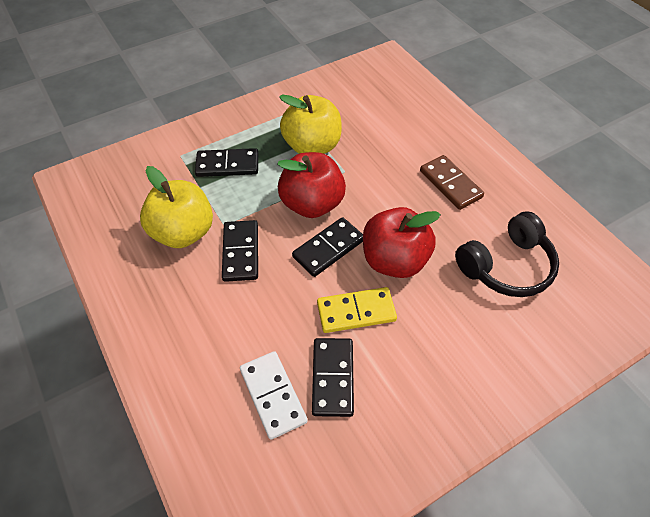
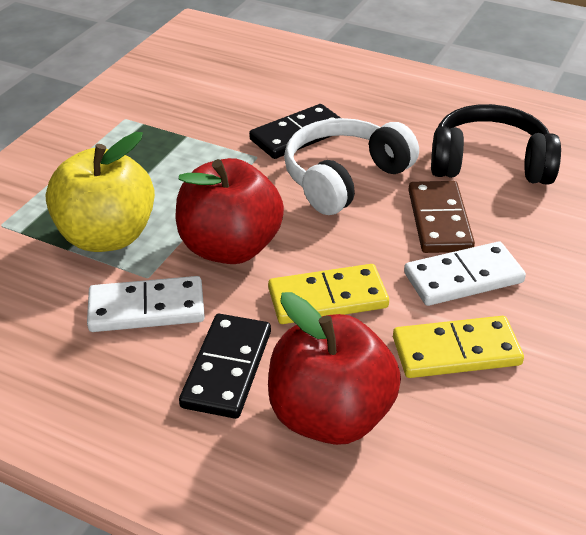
black domino: 4 -> 2
white domino: 1 -> 2
white headphones: 0 -> 1
yellow apple: 2 -> 1
yellow domino: 1 -> 2

